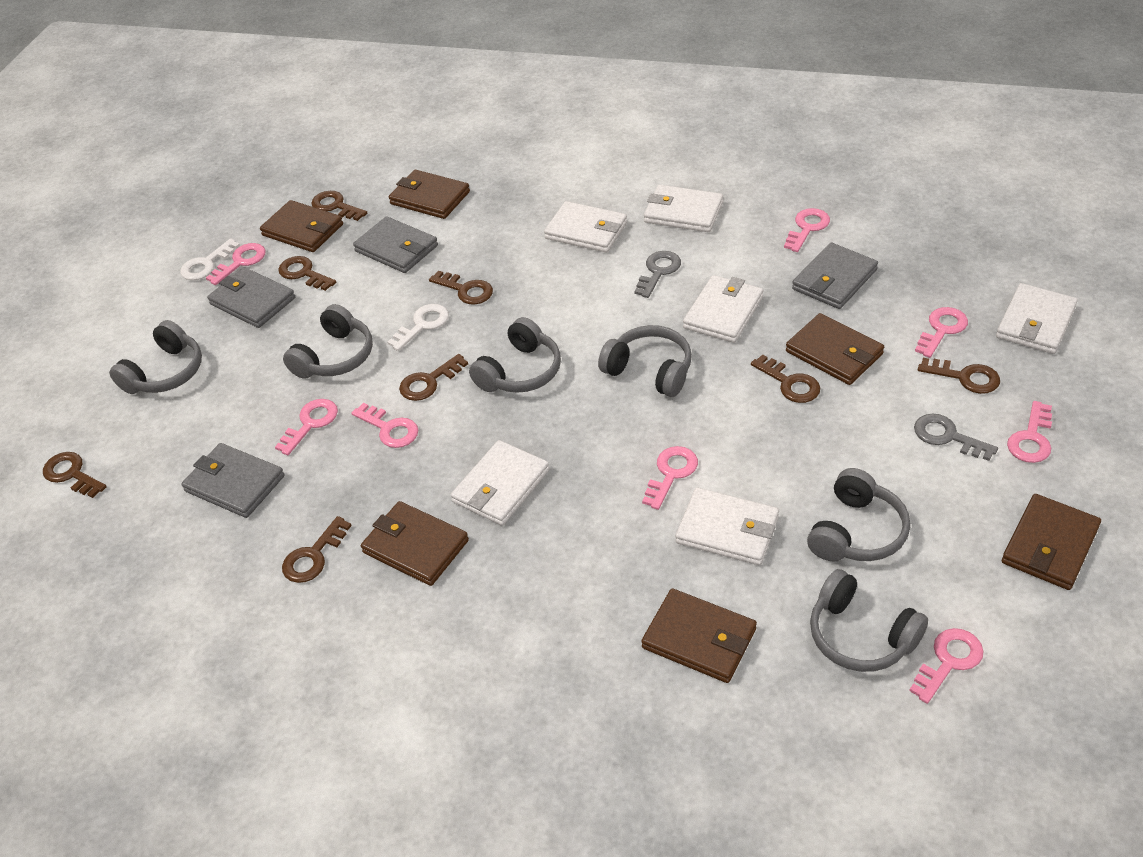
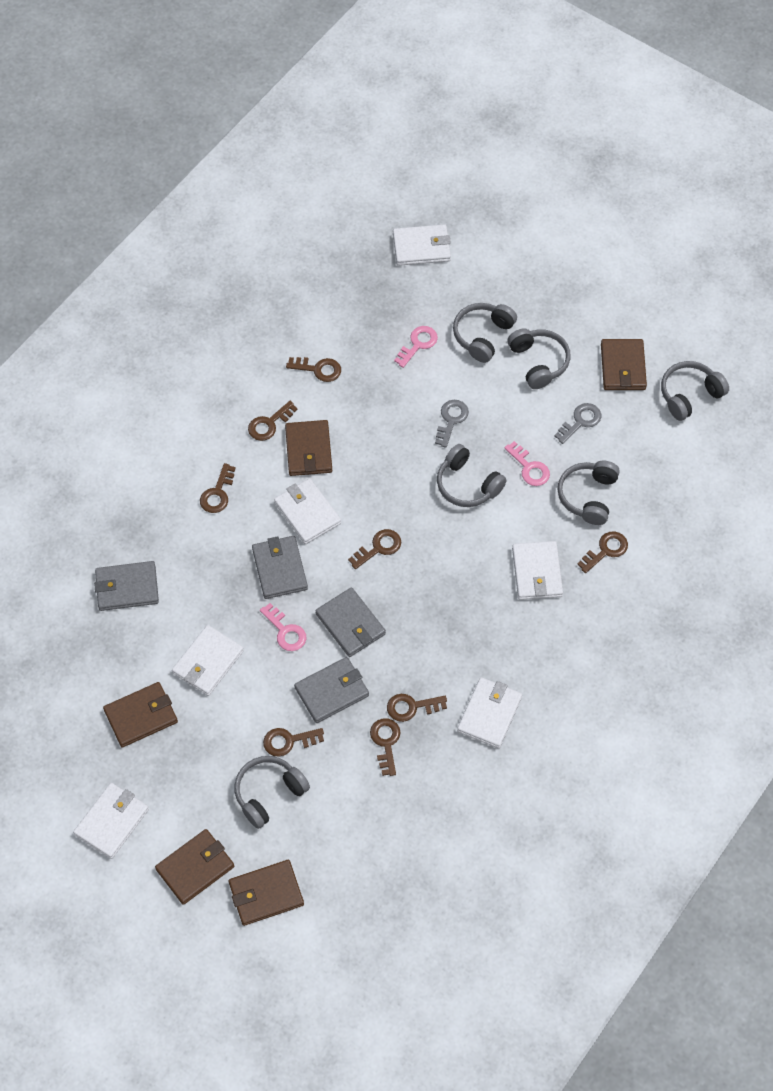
brown wallet: 6 -> 5
pink key: 8 -> 3
white key: 2 -> 0

